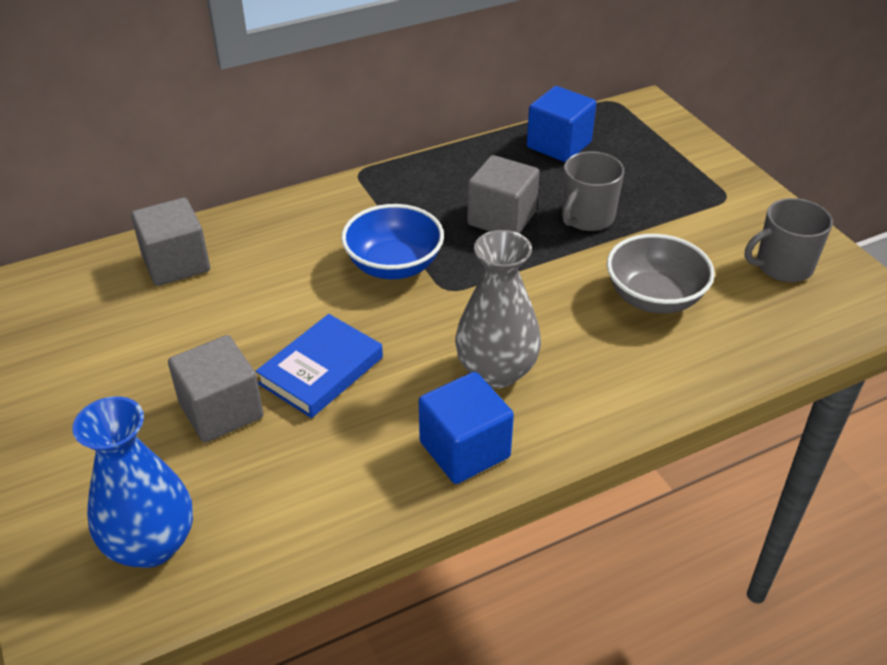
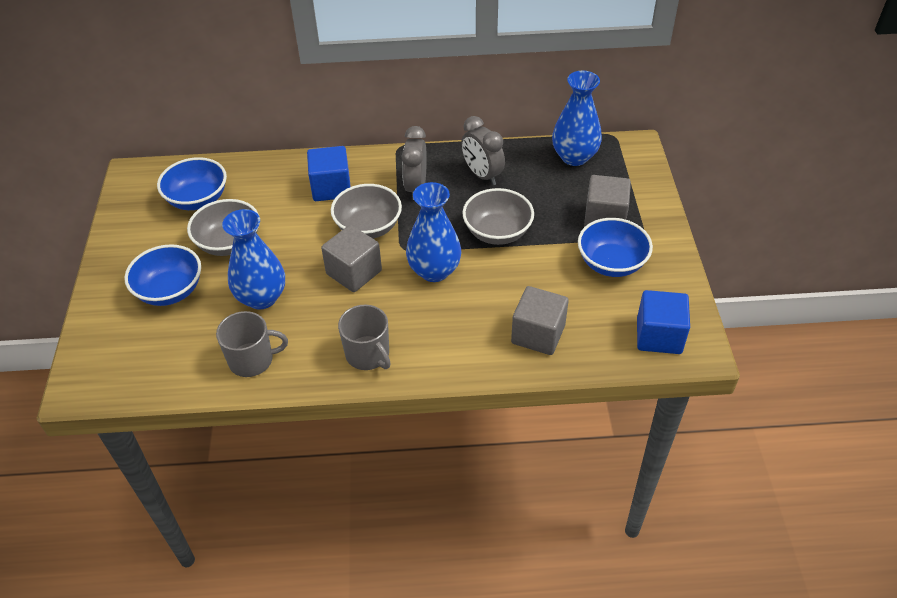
blue book: 1 -> 0
blue bowl: 1 -> 3
blue vase: 1 -> 3
grey bowl: 1 -> 3
grey clock: 0 -> 2
grey vase: 1 -> 0

